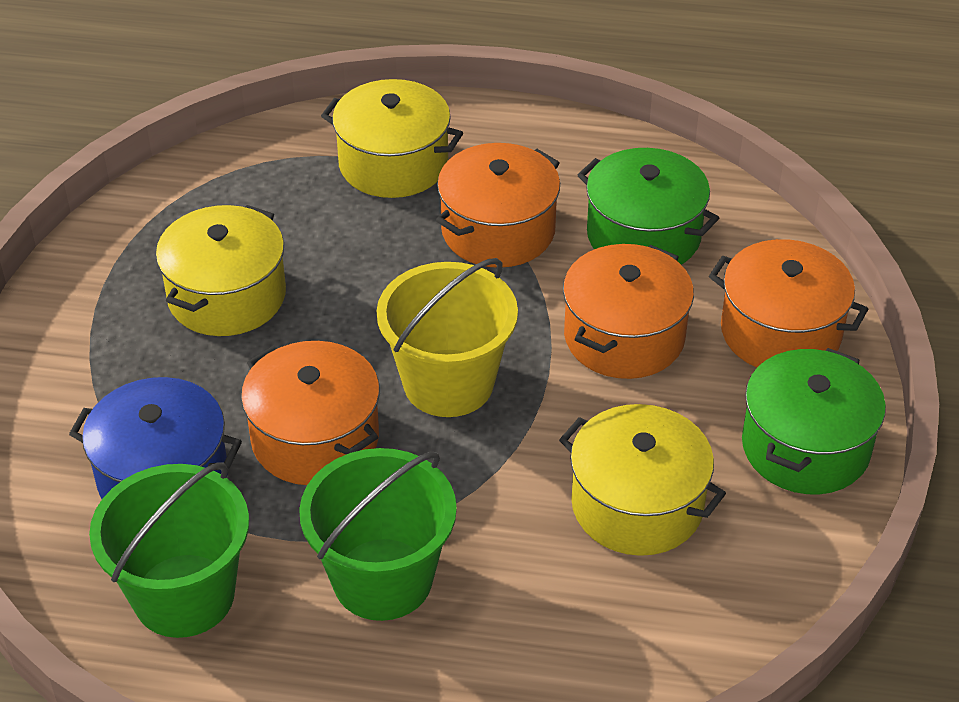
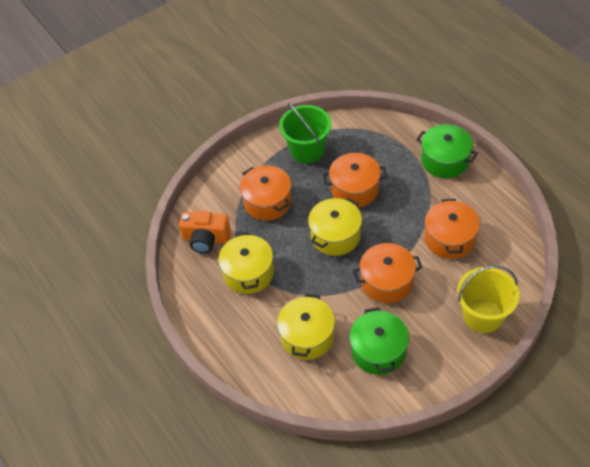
blue pot: 1 -> 0
green bucket: 2 -> 1
orange camera: 0 -> 1

